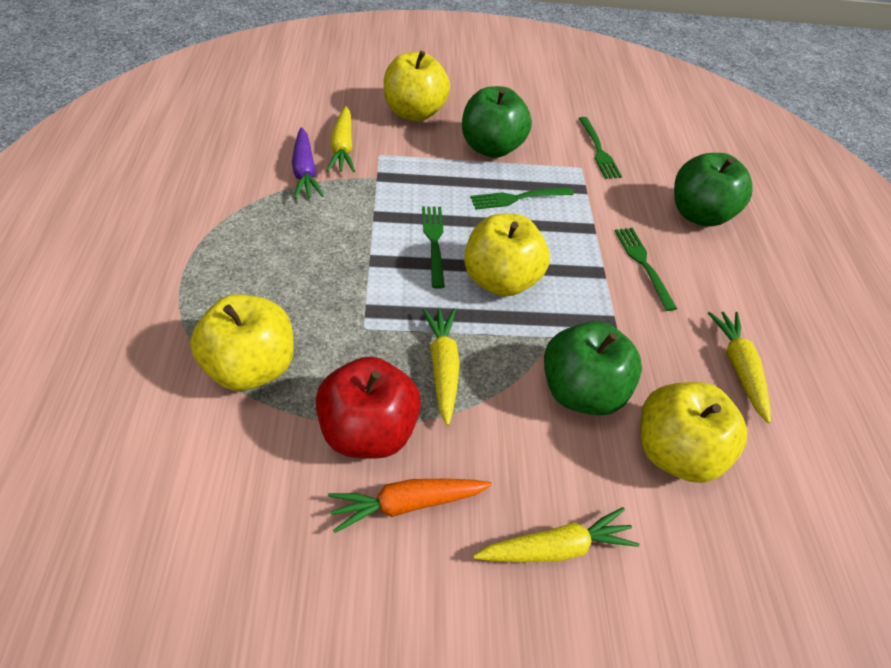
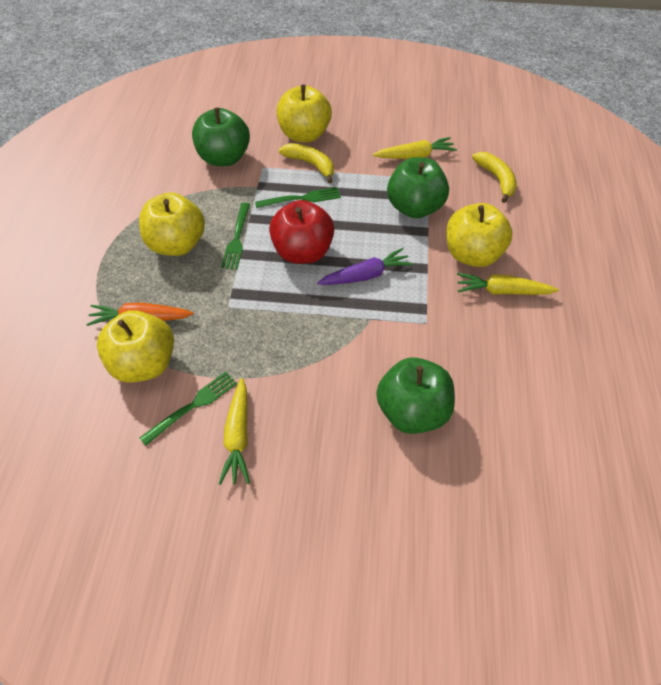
green fork: 4 -> 3
yellow banana: 0 -> 2
yellow carrot: 4 -> 3

